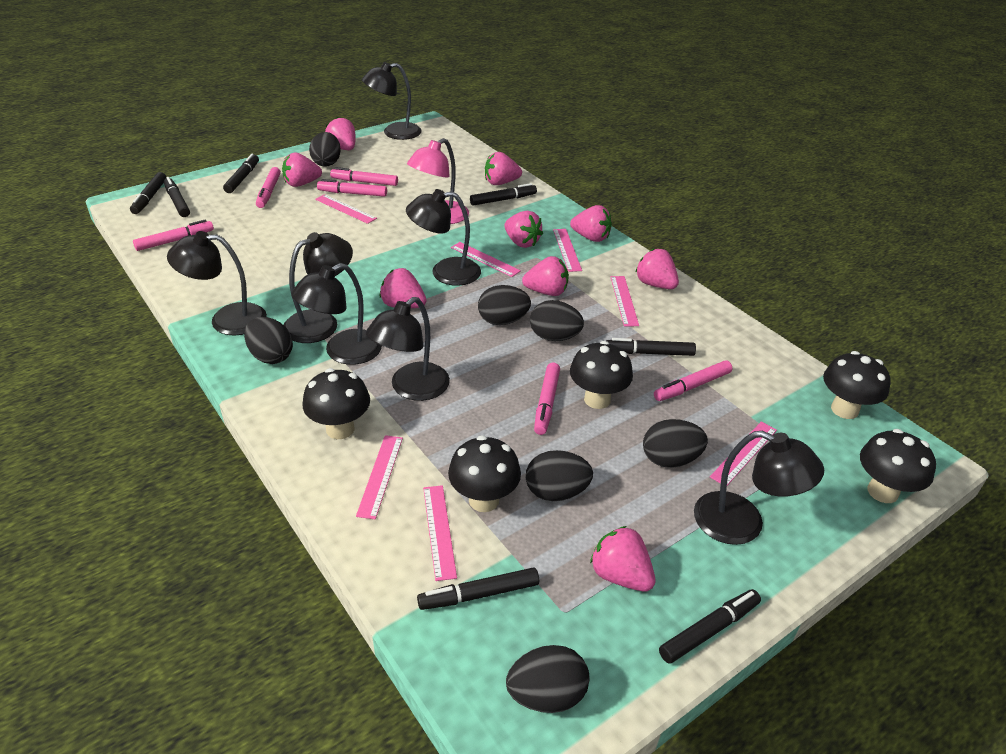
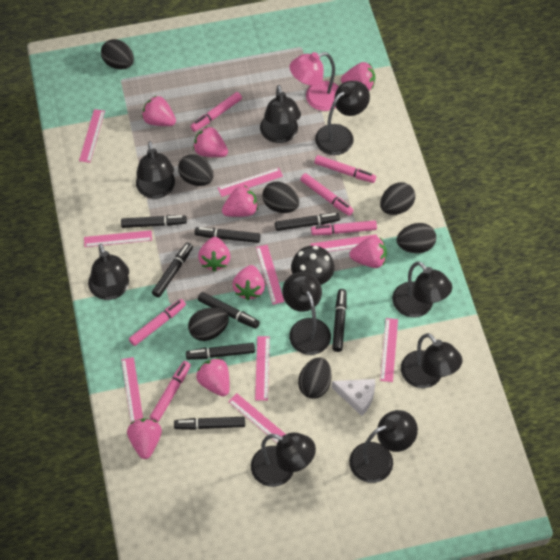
black lamp: 7 -> 9
black marker: 7 -> 8
black mushroom: 5 -> 1
pink ruler: 7 -> 9
white cheese: 0 -> 1

